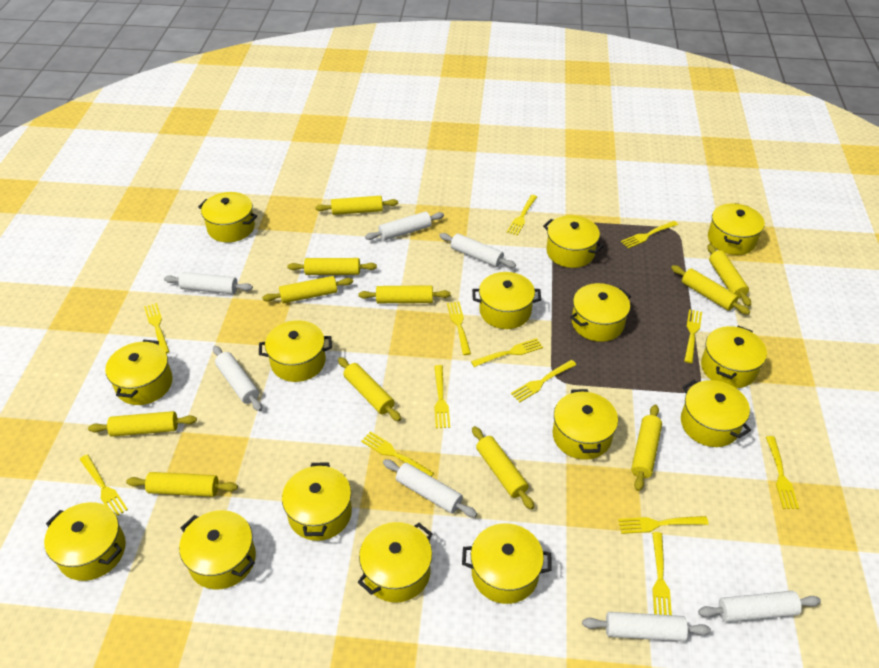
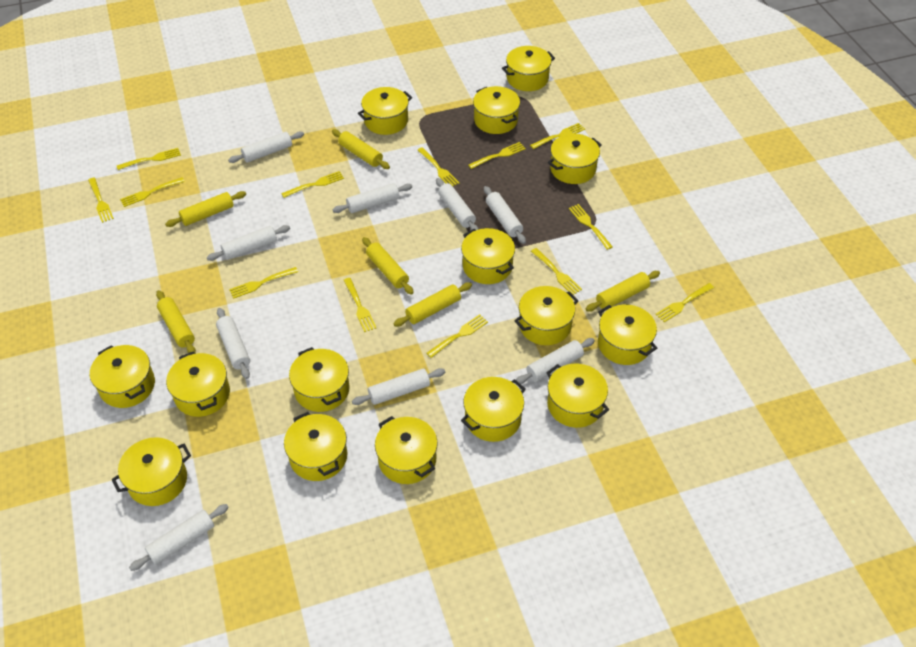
white rolling pin: 7 -> 9
yellow rolling pin: 11 -> 6

